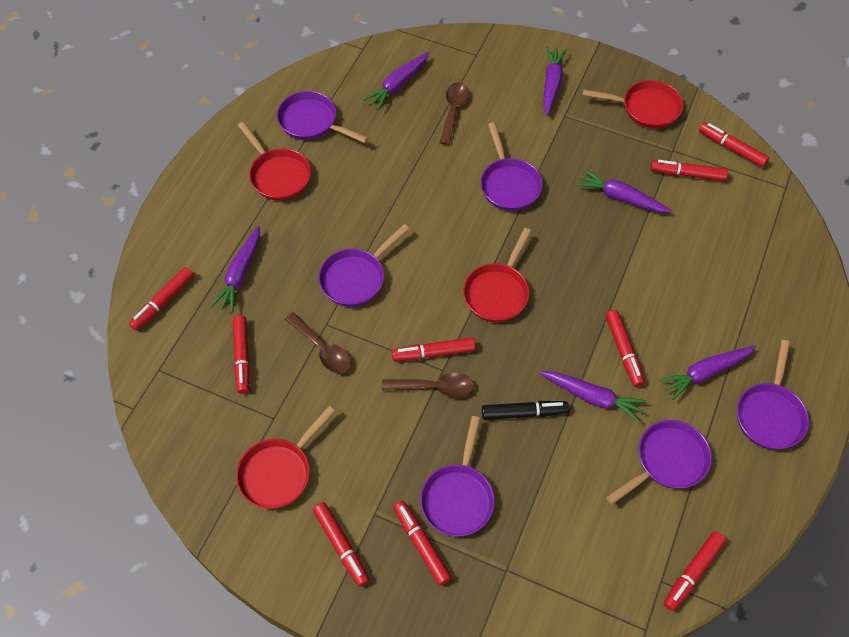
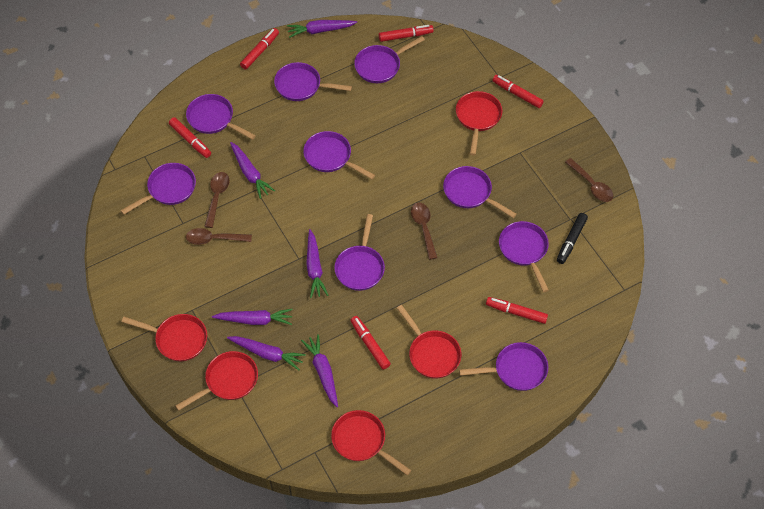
brown spoon: 3 -> 4
purple pan: 6 -> 9
red marker: 9 -> 6
red pan: 4 -> 5

